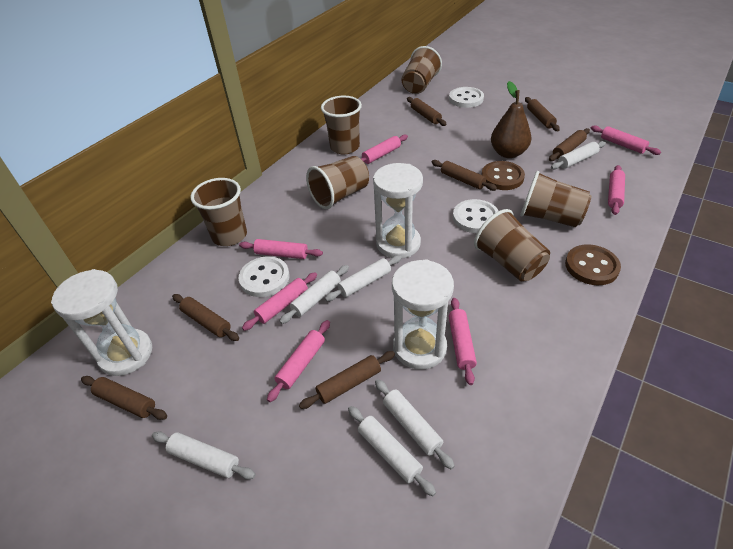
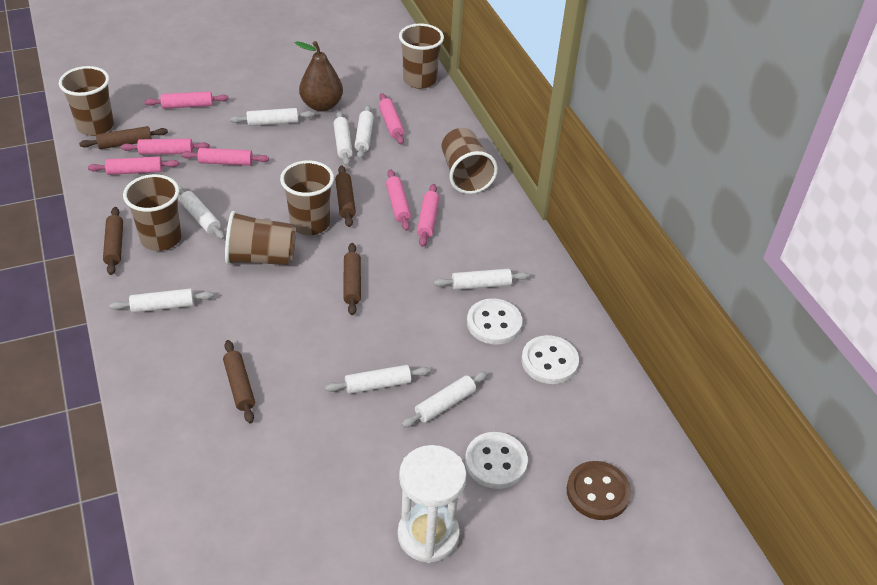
brown button: 2 -> 1
brown rolling pin: 7 -> 5
white hourglass: 3 -> 1
white rolling pin: 6 -> 8

